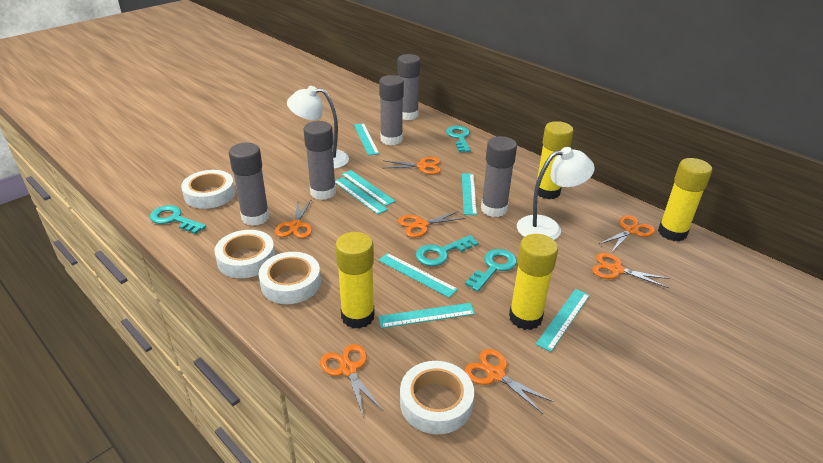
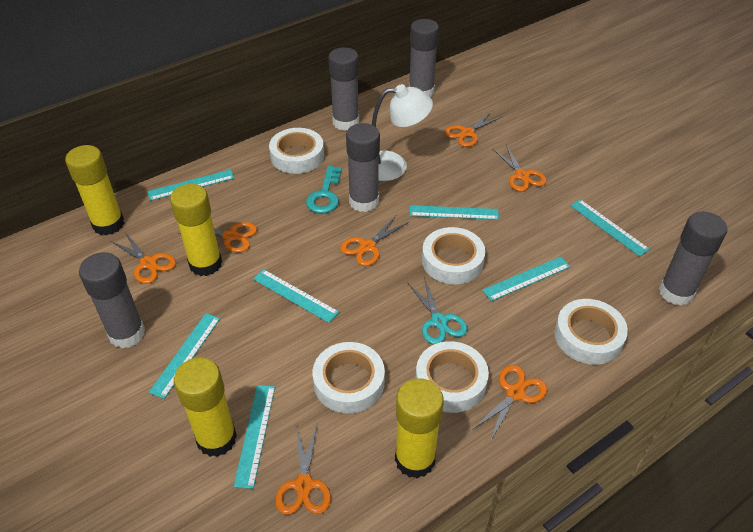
turquoise key: 4 -> 1
turquoise scissors: 0 -> 1
white lamp: 2 -> 1
white tape: 4 -> 5

